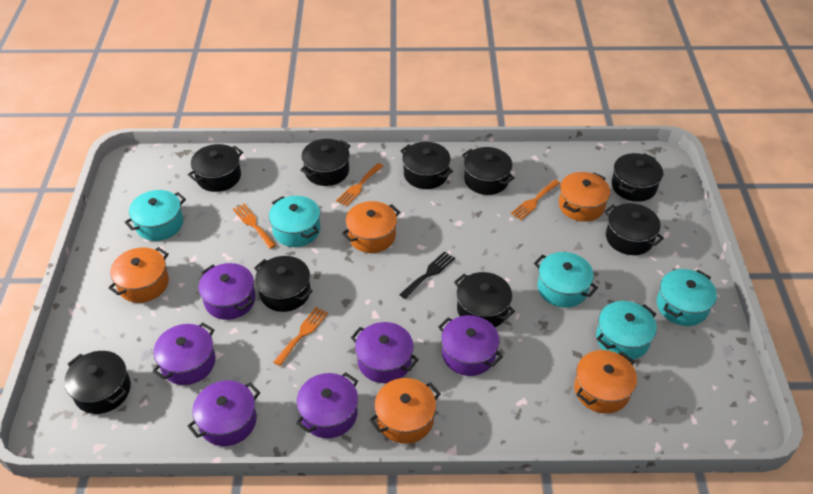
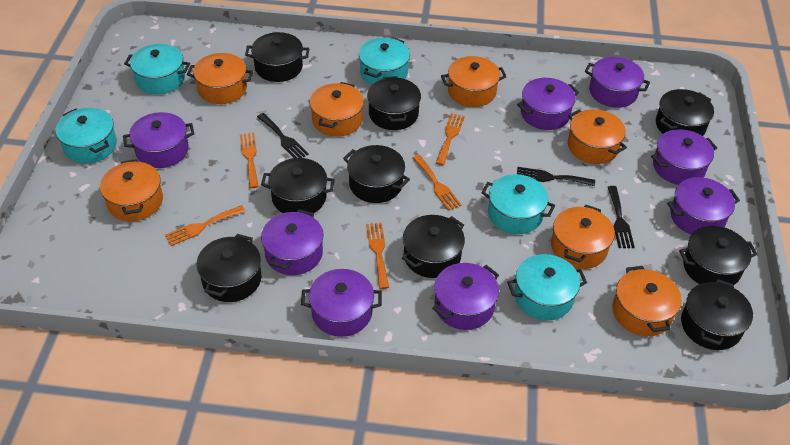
black fork: 1 -> 3
orange fork: 4 -> 5
orange pot: 5 -> 7
purple pot: 6 -> 8

